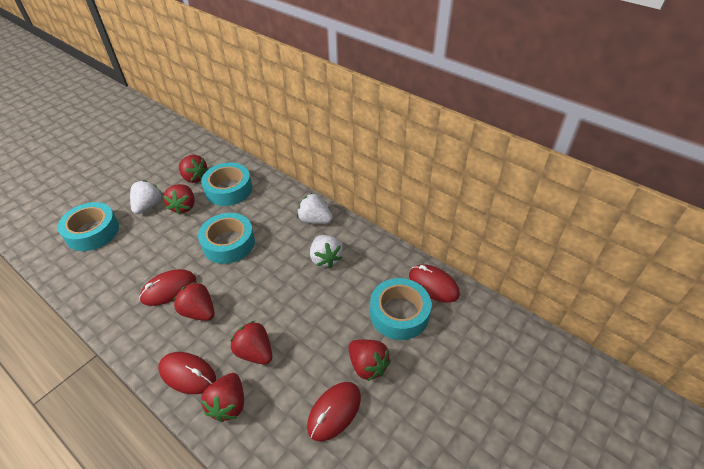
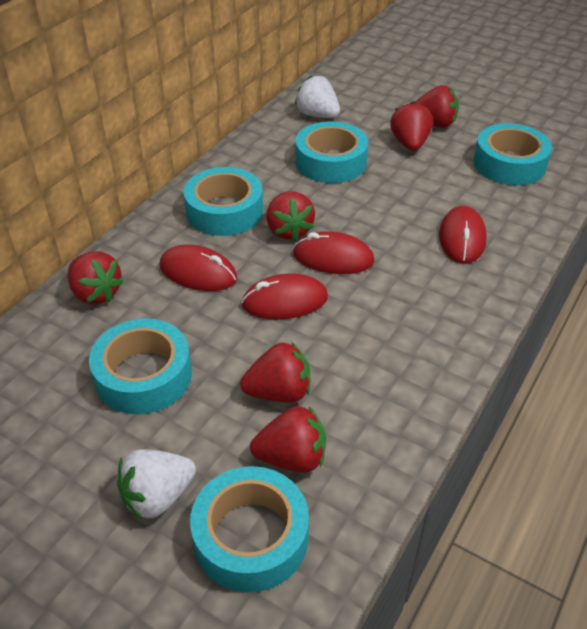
turquoise tape: 4 -> 5
white strawberry: 3 -> 2

